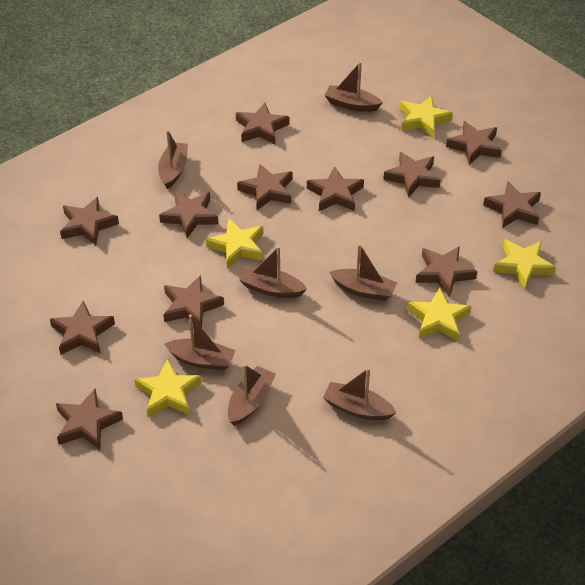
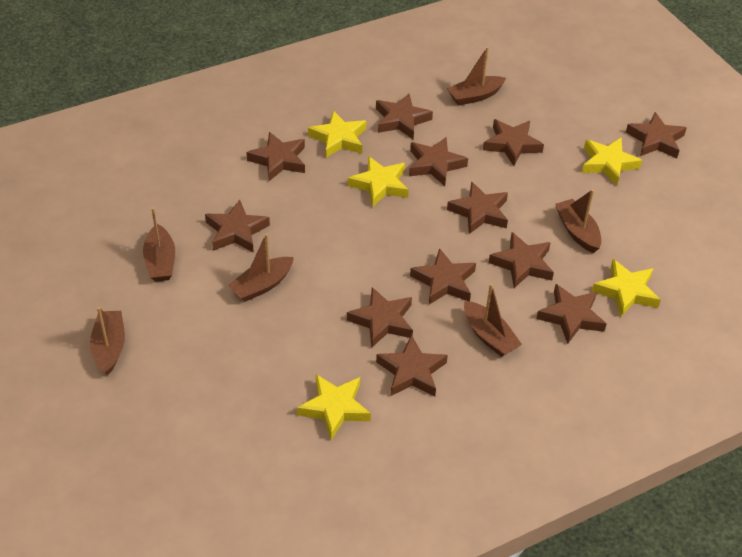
brown boat: 7 -> 6

